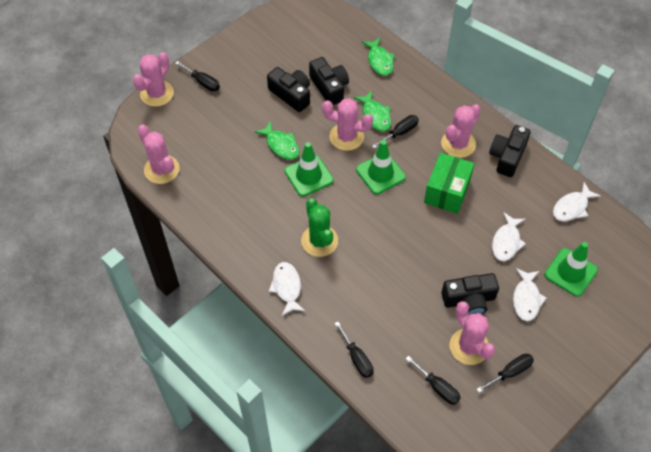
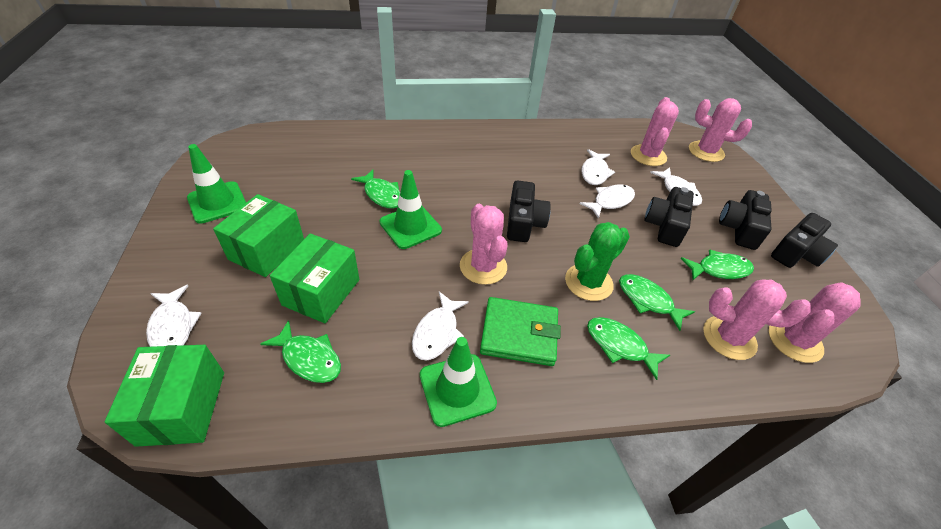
black screwdriver: 5 -> 0
green box: 1 -> 3
green fish: 3 -> 5
green wallet: 0 -> 1
white fish: 4 -> 5

